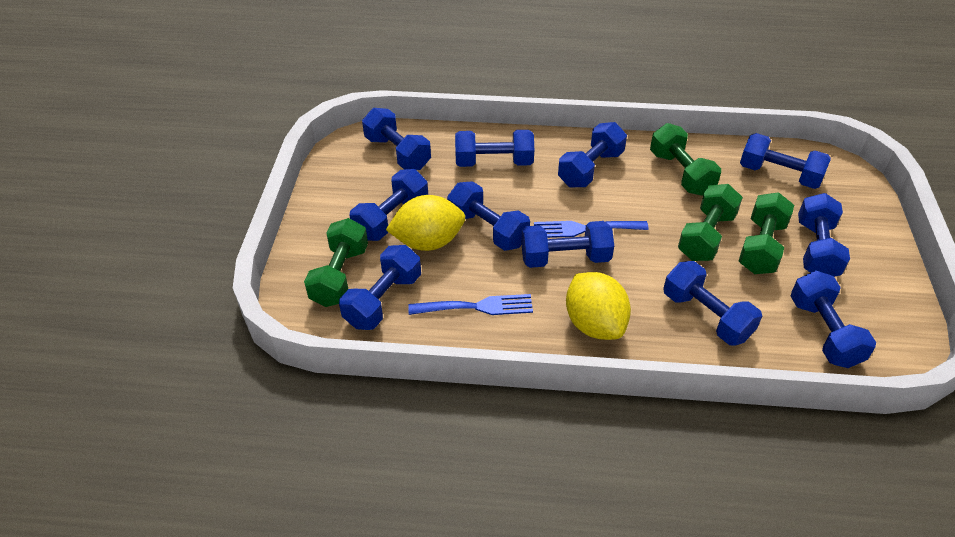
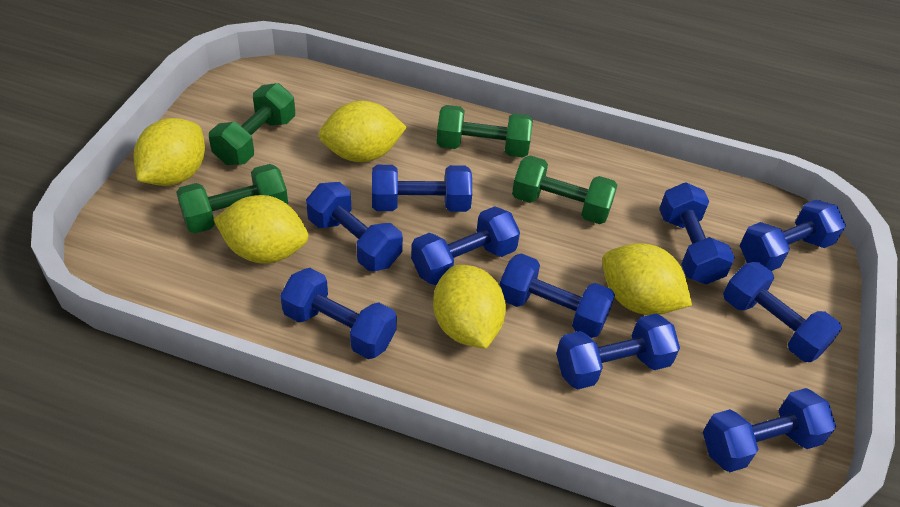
blue dumbbell: 11 -> 10
blue fork: 2 -> 0
yellow lemon: 2 -> 5

